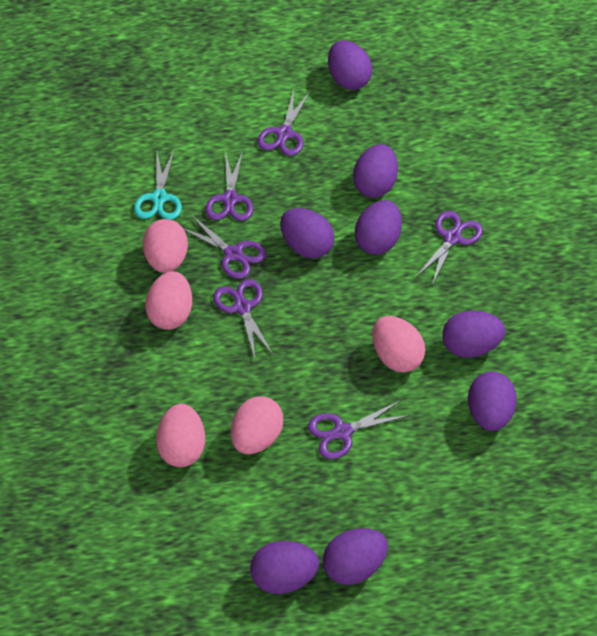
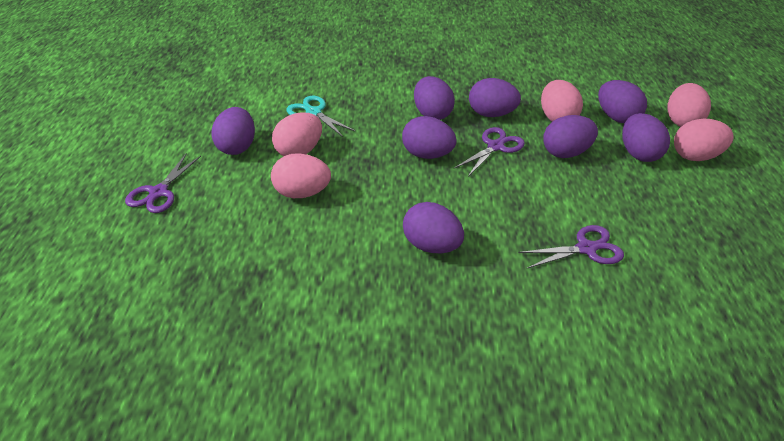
purple scissors: 6 -> 3

